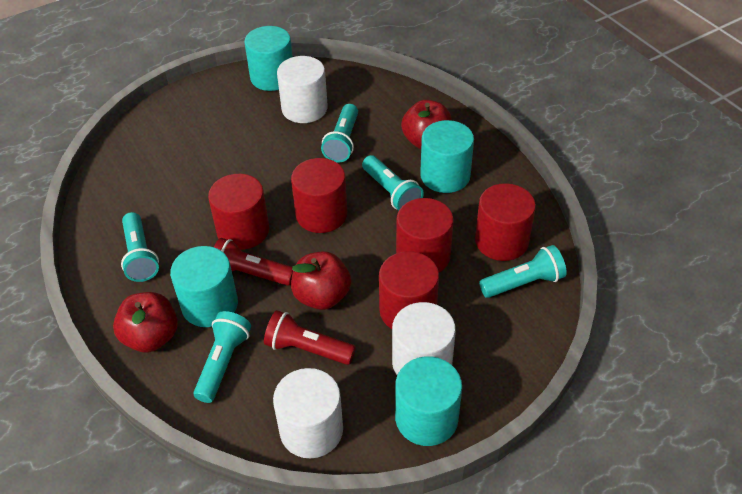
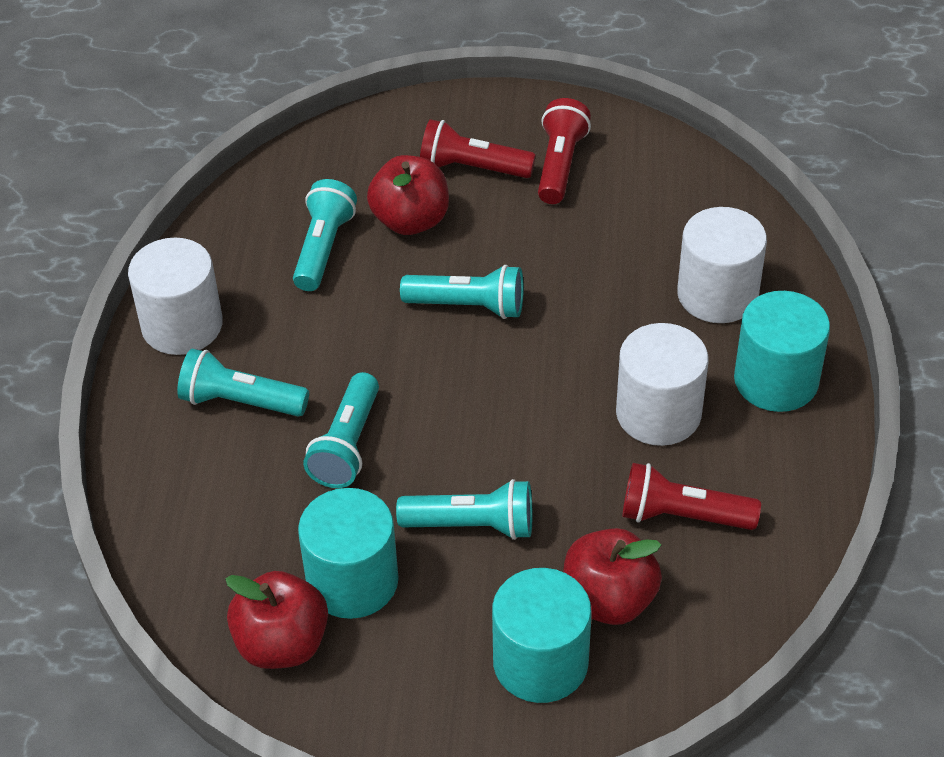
red cylinder: 5 -> 0
red flashlight: 2 -> 3
turquoise cylinder: 4 -> 3

